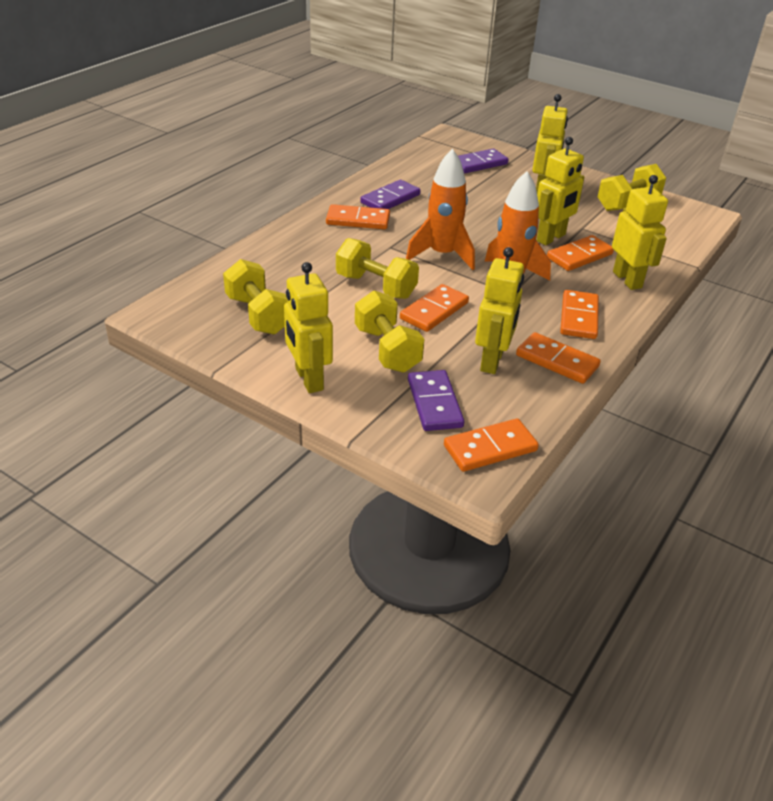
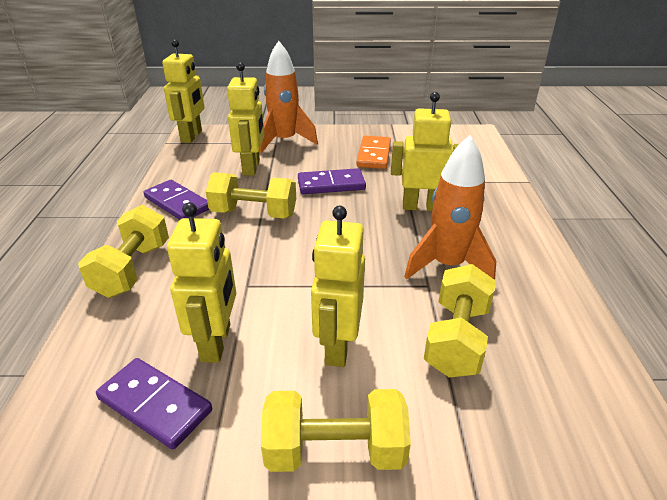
orange domino: 6 -> 1

